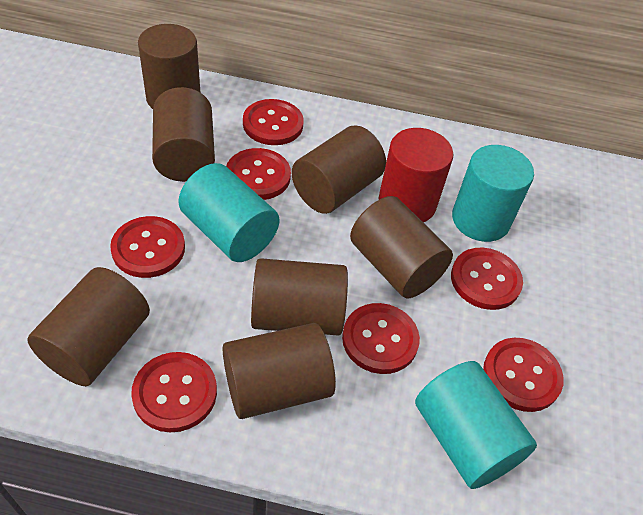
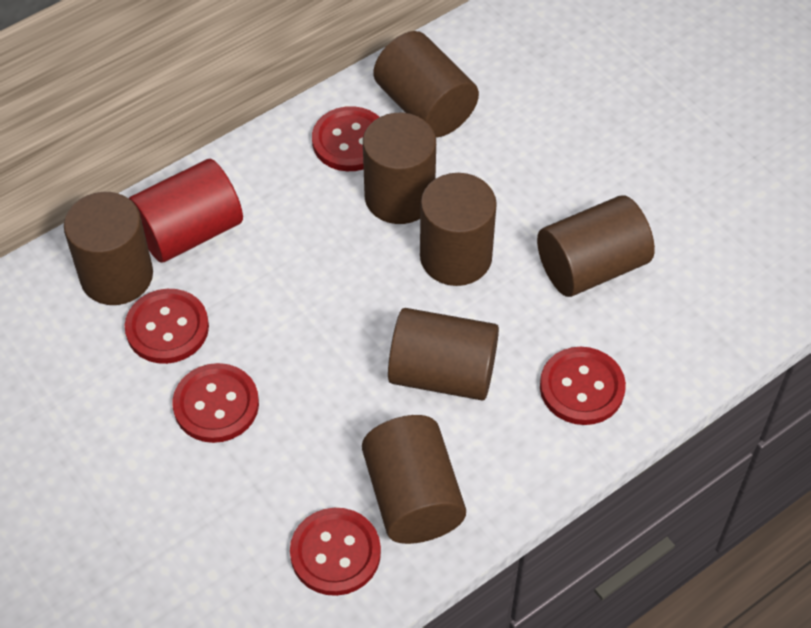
red button: 7 -> 5
turquoise cylinder: 3 -> 0

